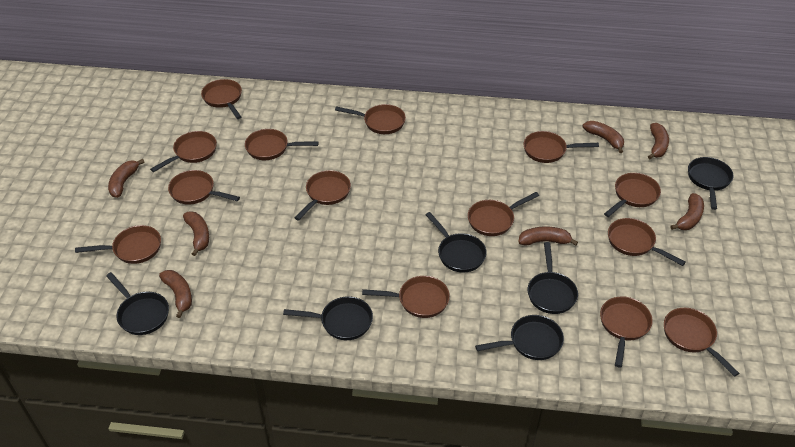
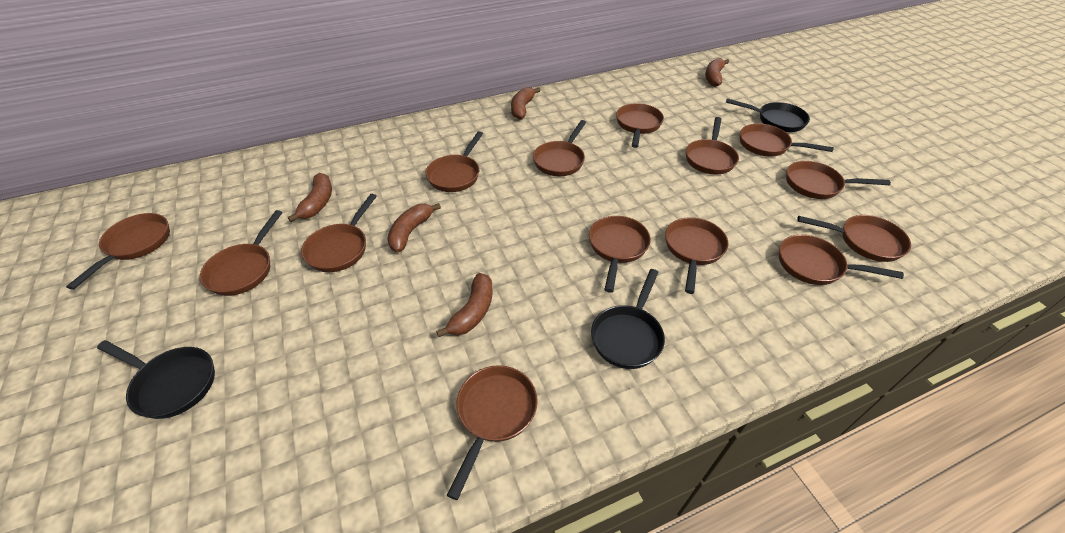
black pan: 6 -> 3
brown banana: 7 -> 5

